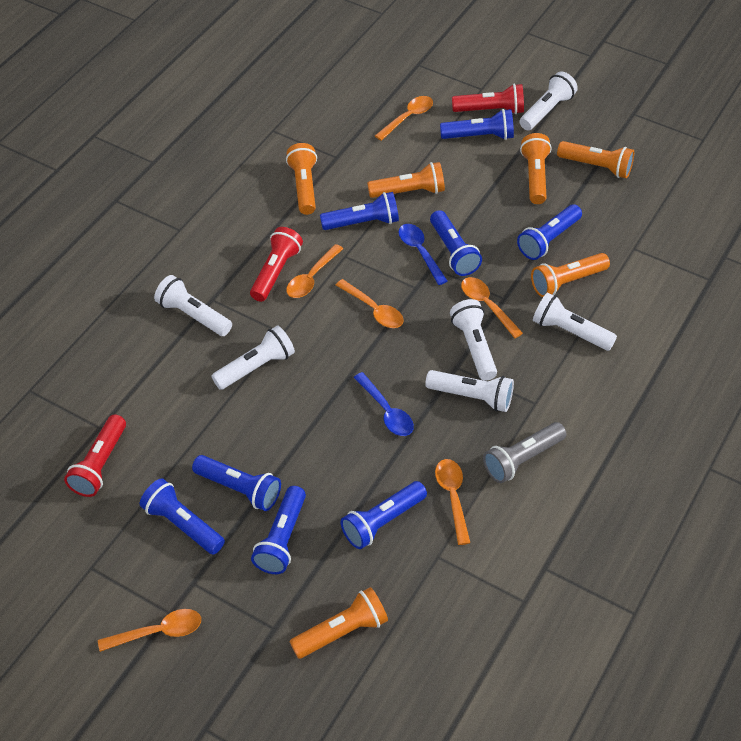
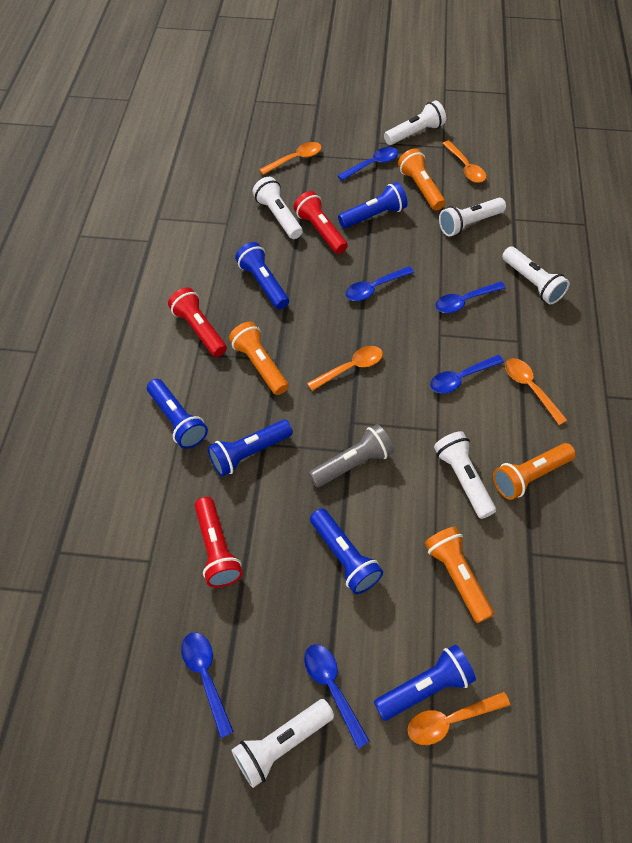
blue flashlight: 8 -> 6
blue spoon: 2 -> 6
orange flashlight: 6 -> 4
orange spoon: 6 -> 5

